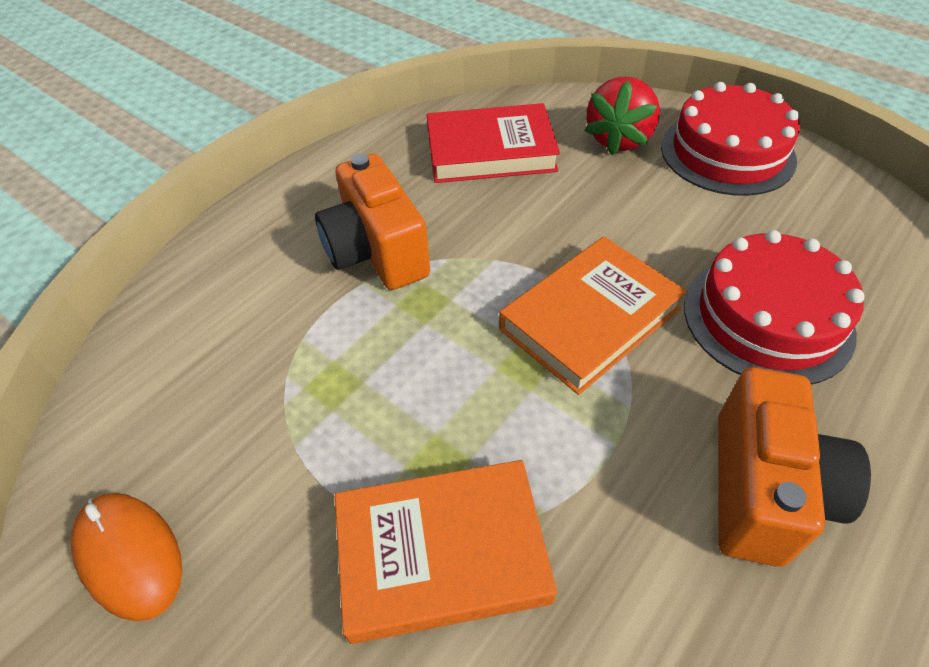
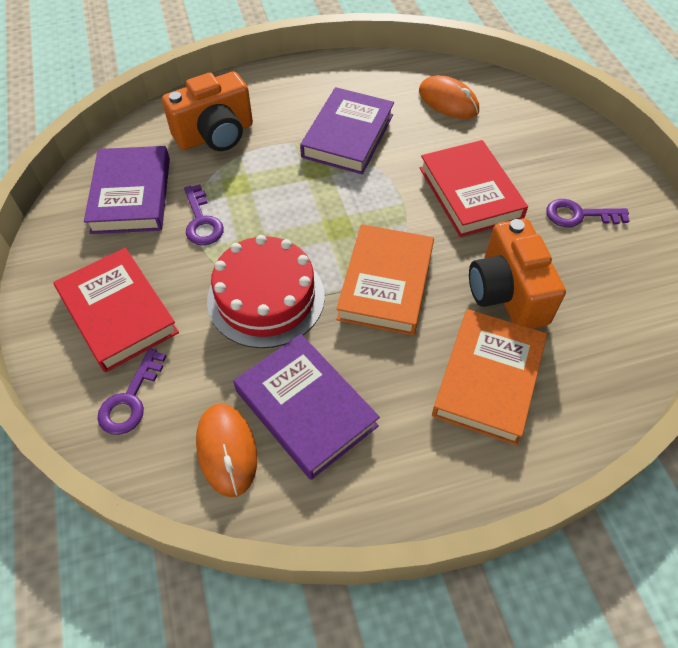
orange mouse: 1 -> 2
purple book: 0 -> 3
purple key: 0 -> 3
red book: 1 -> 2
red cake: 2 -> 1
red strawberry: 1 -> 0

